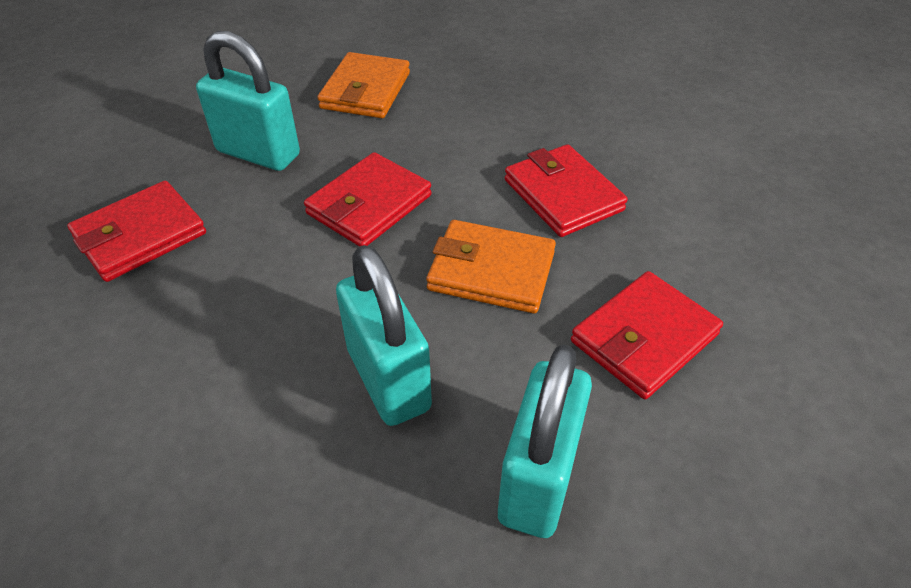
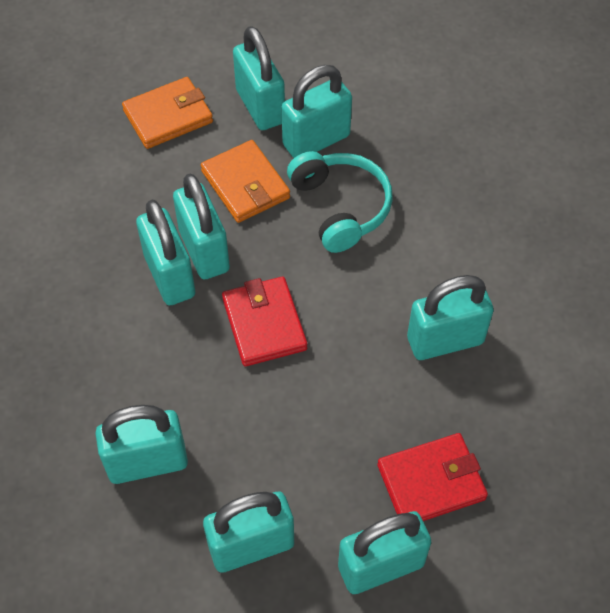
red wallet: 4 -> 2
turquoise headphones: 0 -> 1
turquoise padlock: 3 -> 8

